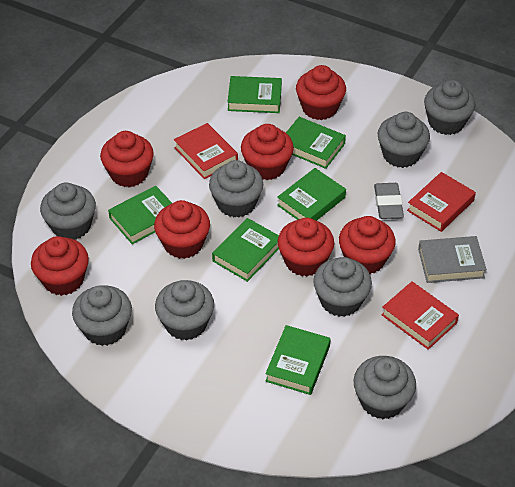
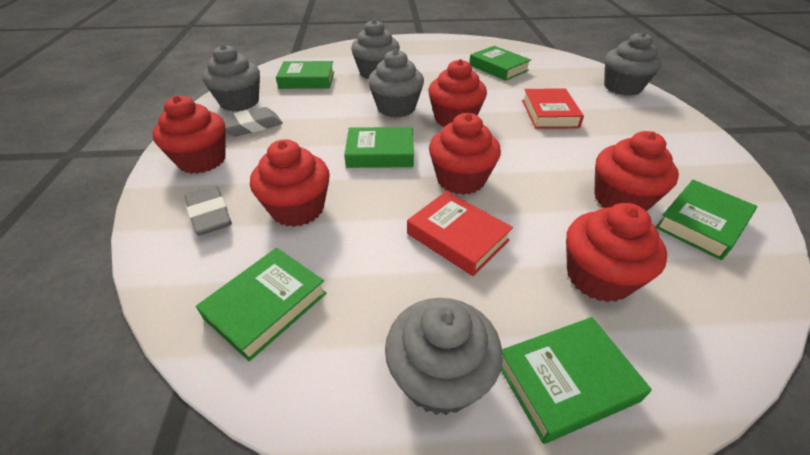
grey book: 1 -> 0
grey cupcake: 8 -> 5
grey eraser: 1 -> 2
red book: 3 -> 2
red cupcake: 7 -> 6

